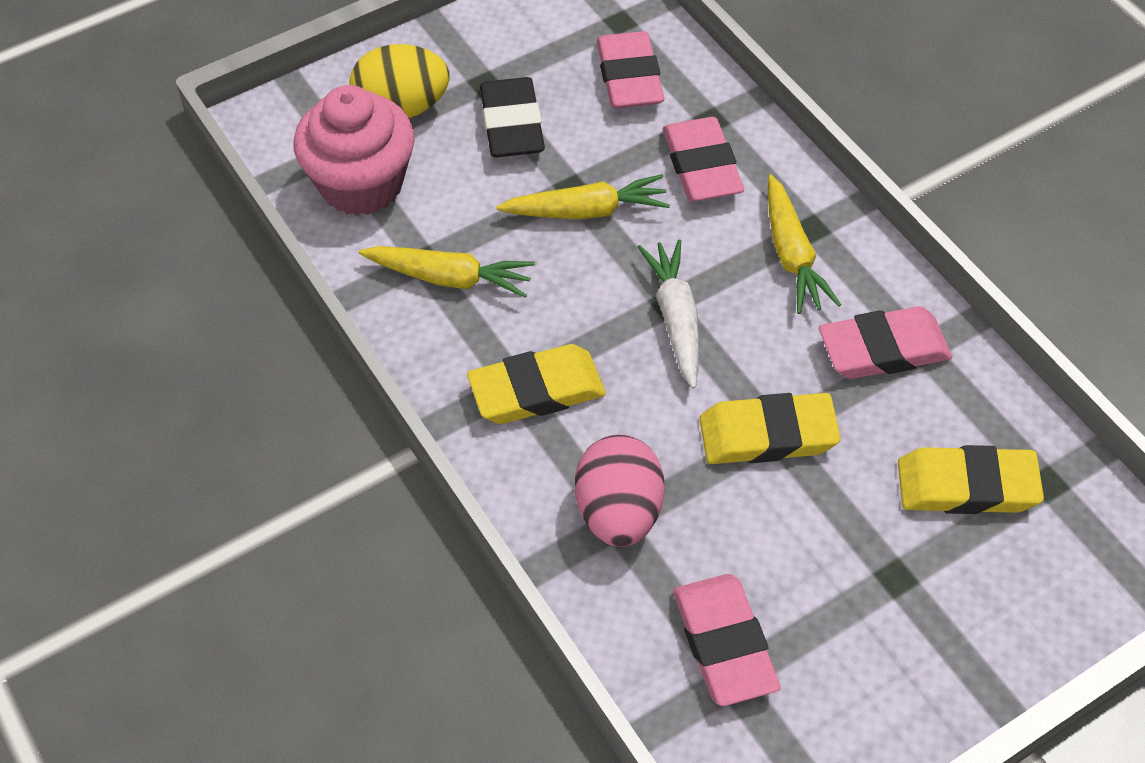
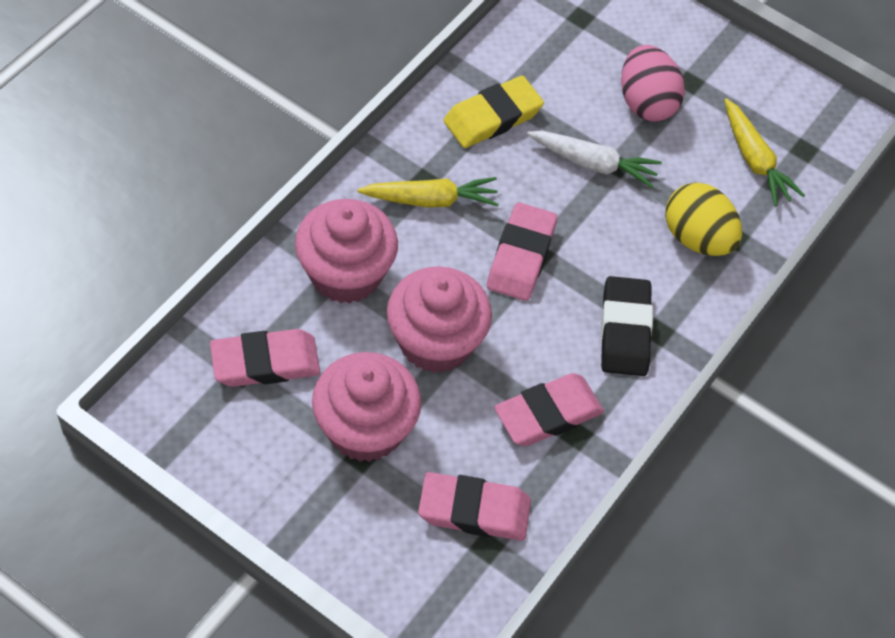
pink cupcake: 1 -> 3
yellow carrot: 3 -> 2
yellow eraser: 3 -> 1

